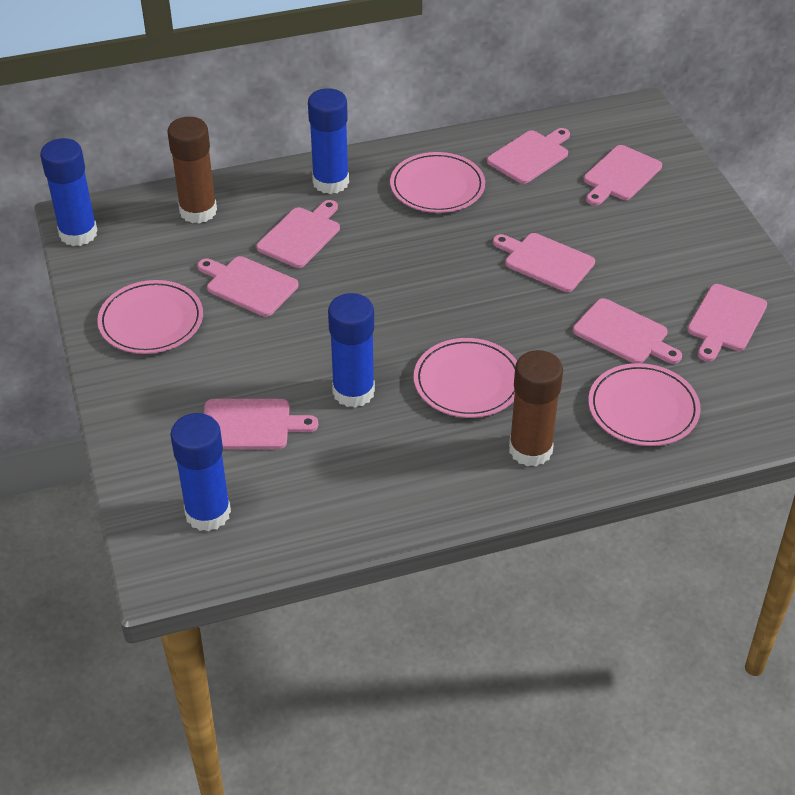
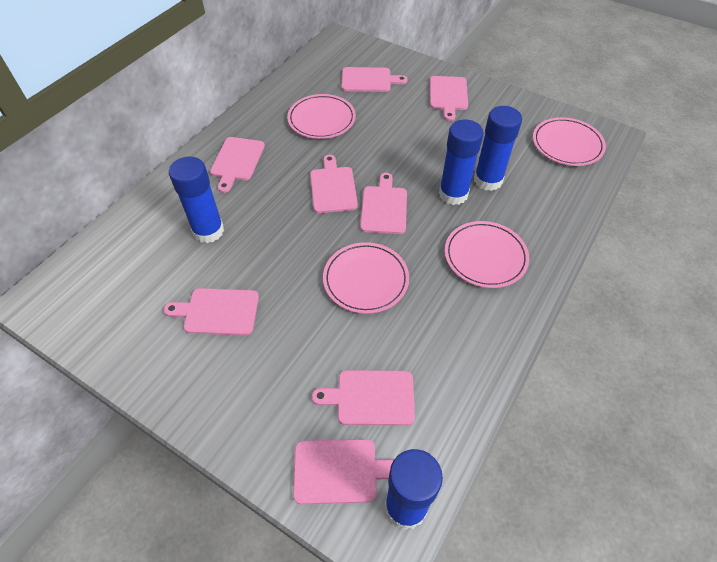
brown glue stick: 2 -> 0

